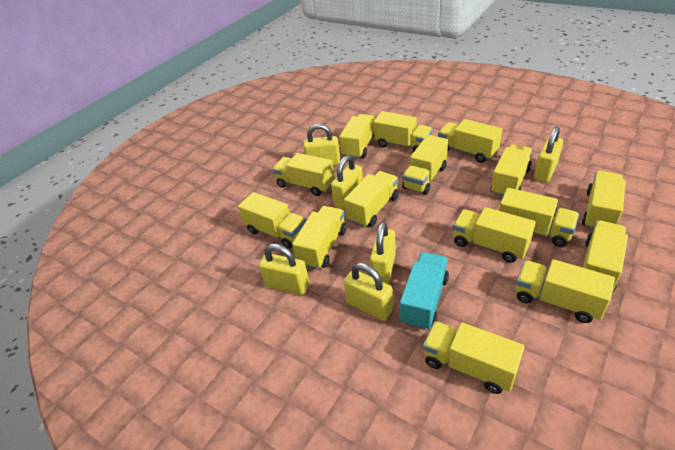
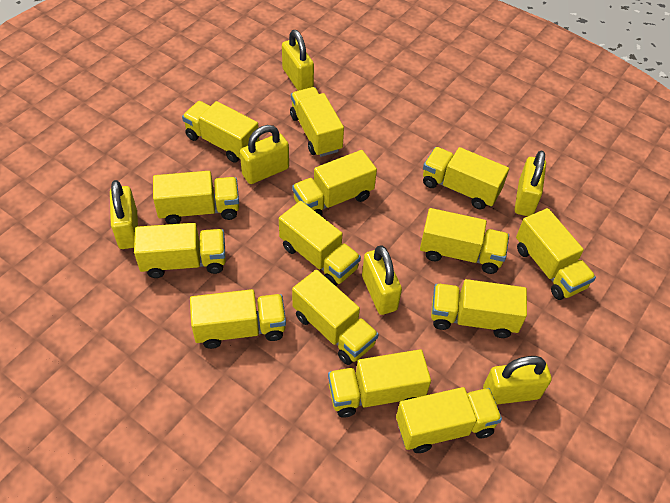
turquoise truck: 1 -> 0
yellow truck: 15 -> 14

